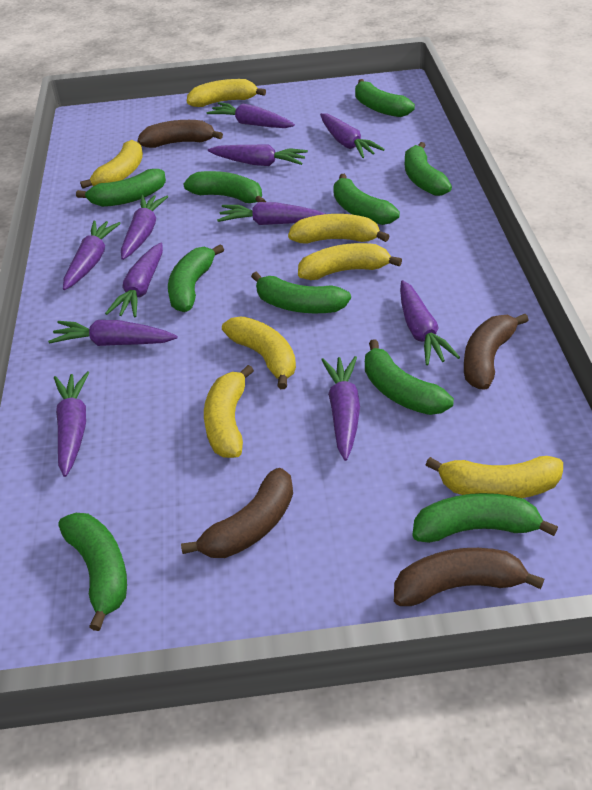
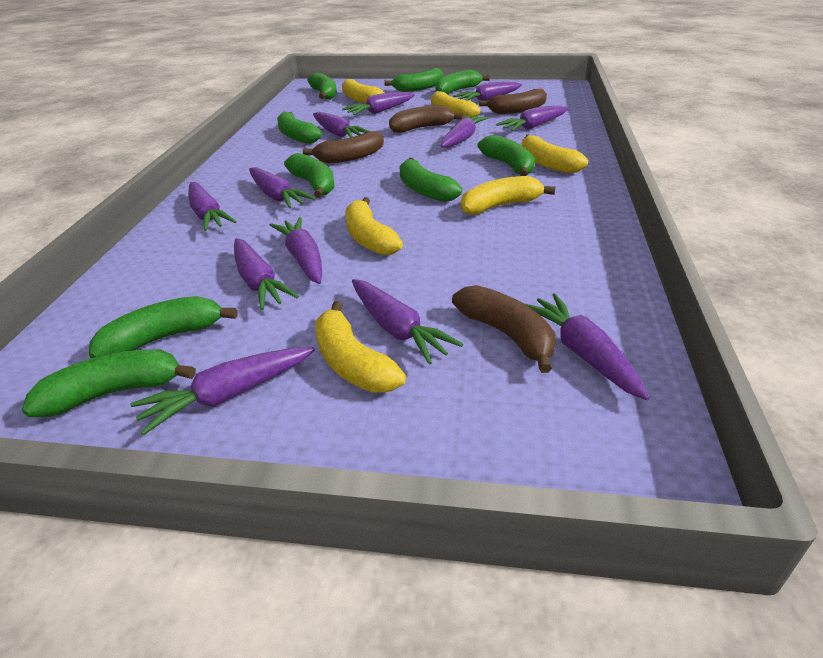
green banana: 10 -> 9
purple carrot: 11 -> 12
yellow banana: 7 -> 6

